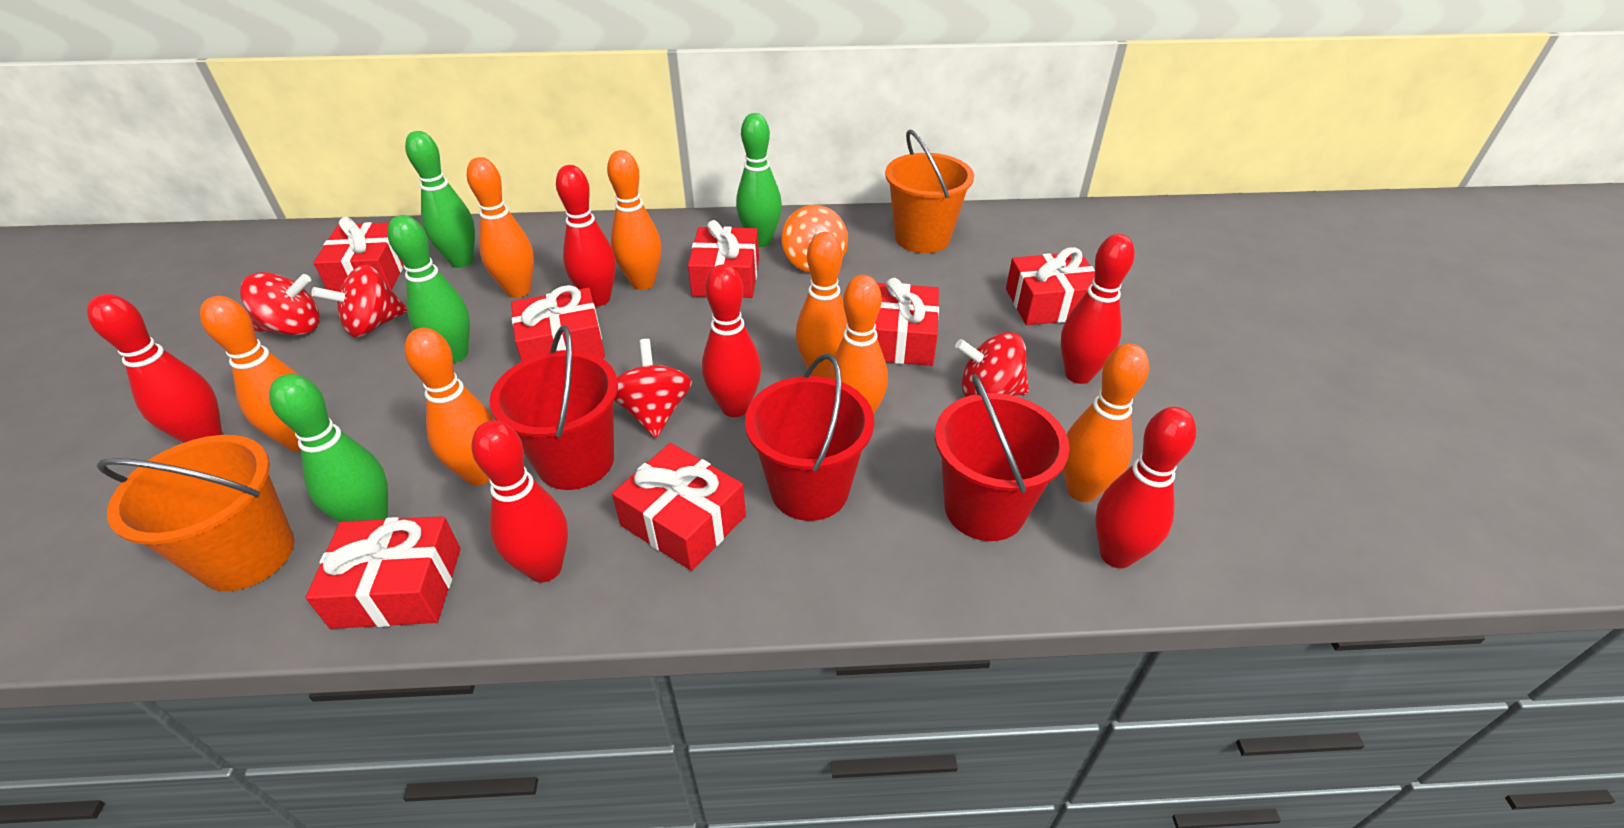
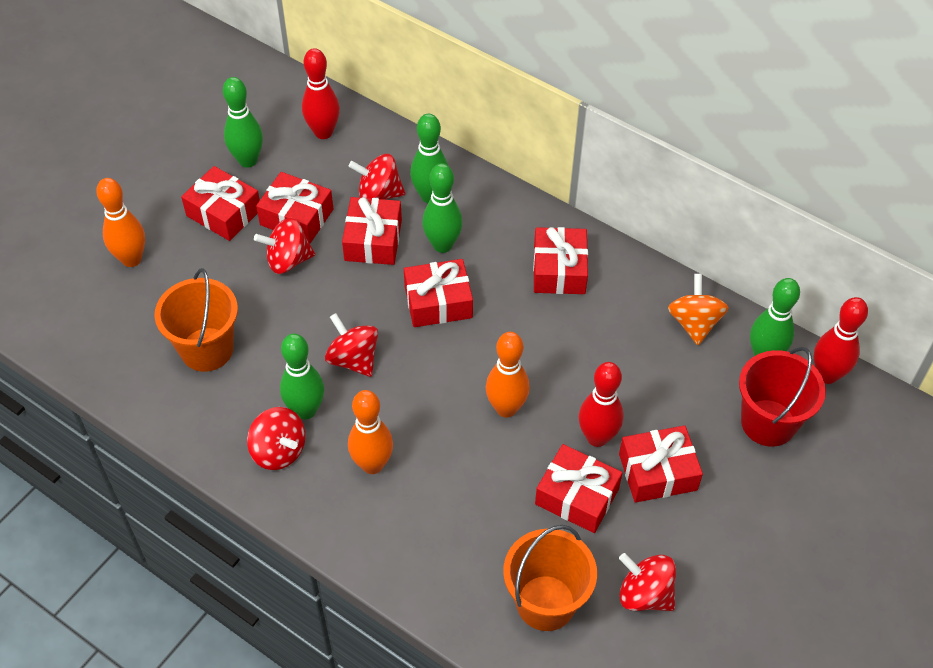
green bowling pin: 4 -> 5
orange bowling pin: 7 -> 3
red bowling pin: 6 -> 3
red bucket: 3 -> 1
red spinning top: 4 -> 5

